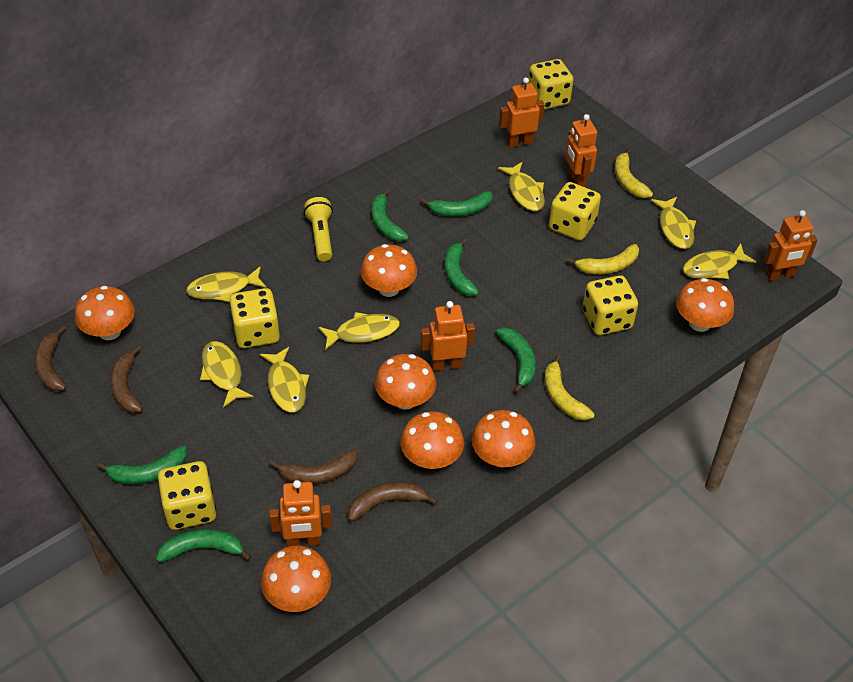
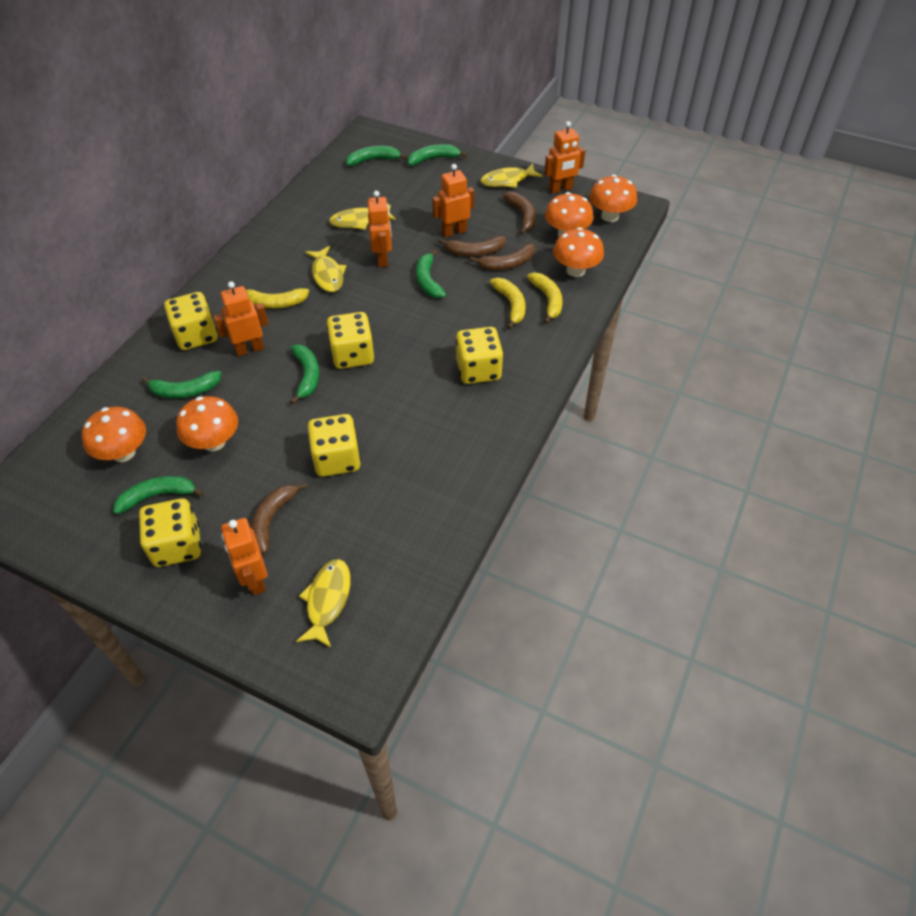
orange mushroom: 7 -> 5
yellow fish: 7 -> 4
yellow flashlight: 1 -> 0

